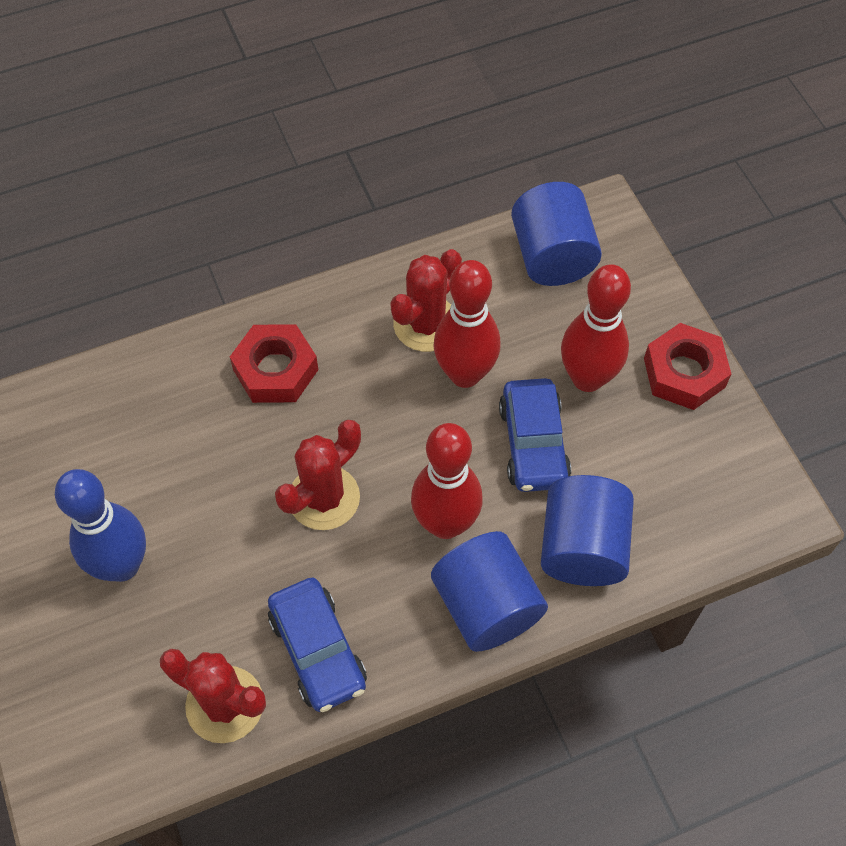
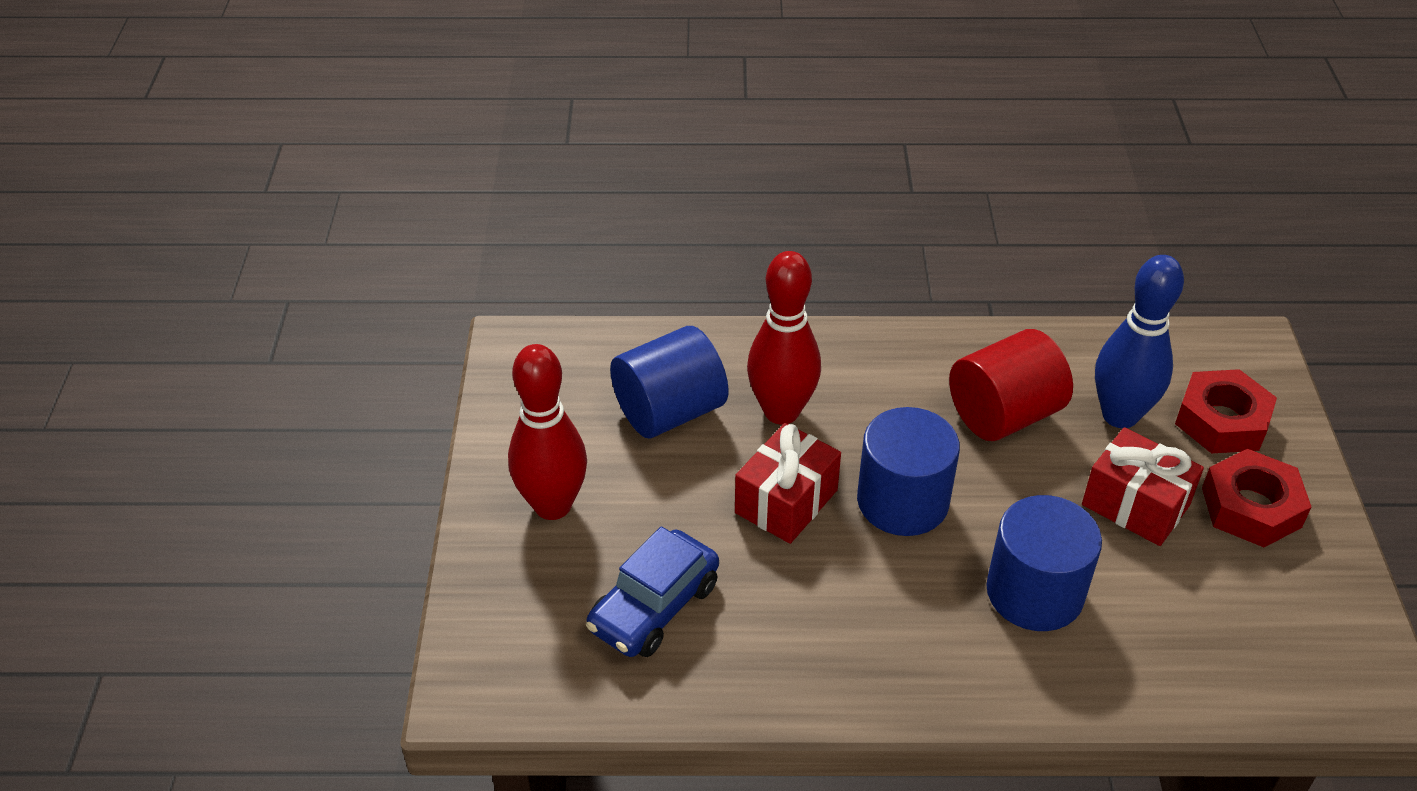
blue car: 2 -> 1
red bowling pin: 3 -> 2
red cactus: 3 -> 0
red cylinder: 0 -> 1
red gift: 0 -> 2

